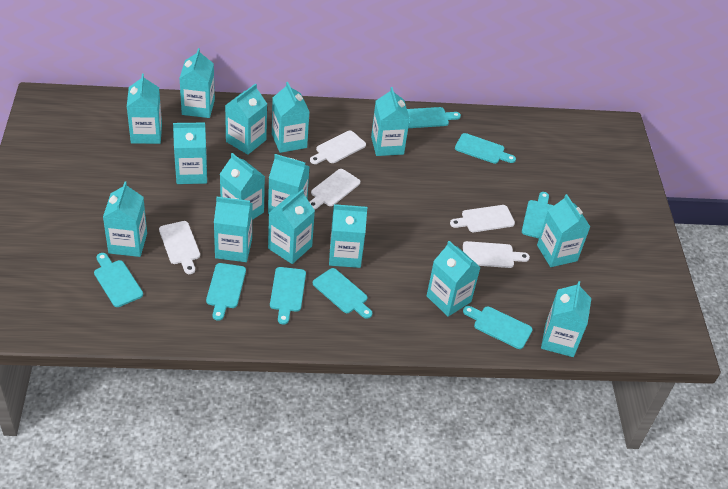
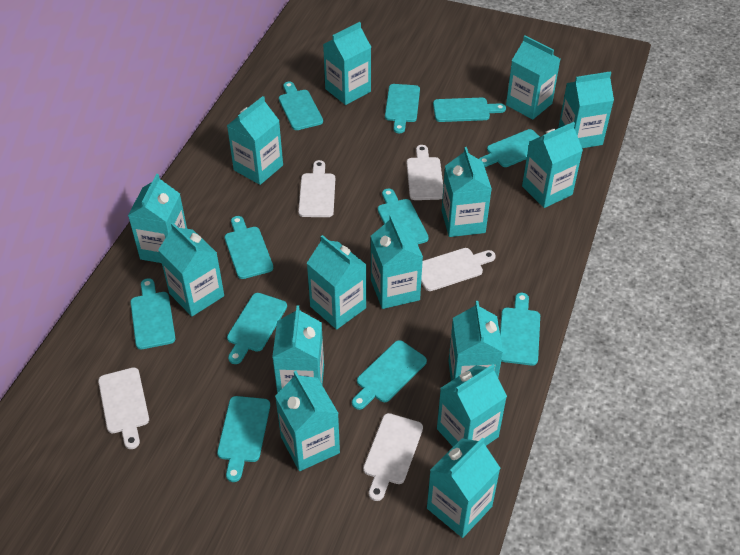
turquoise cutting board: 8 -> 11

